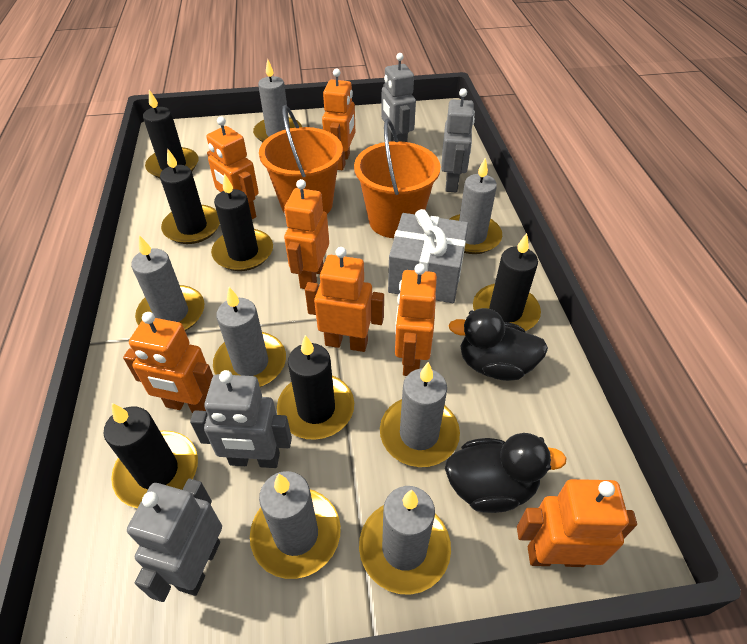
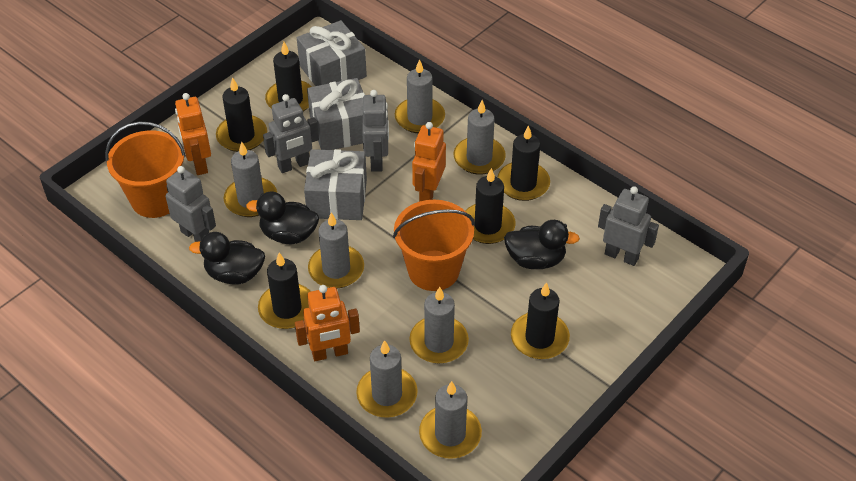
black duck: 2 -> 3
grey gift: 1 -> 3
orange robot: 7 -> 3

